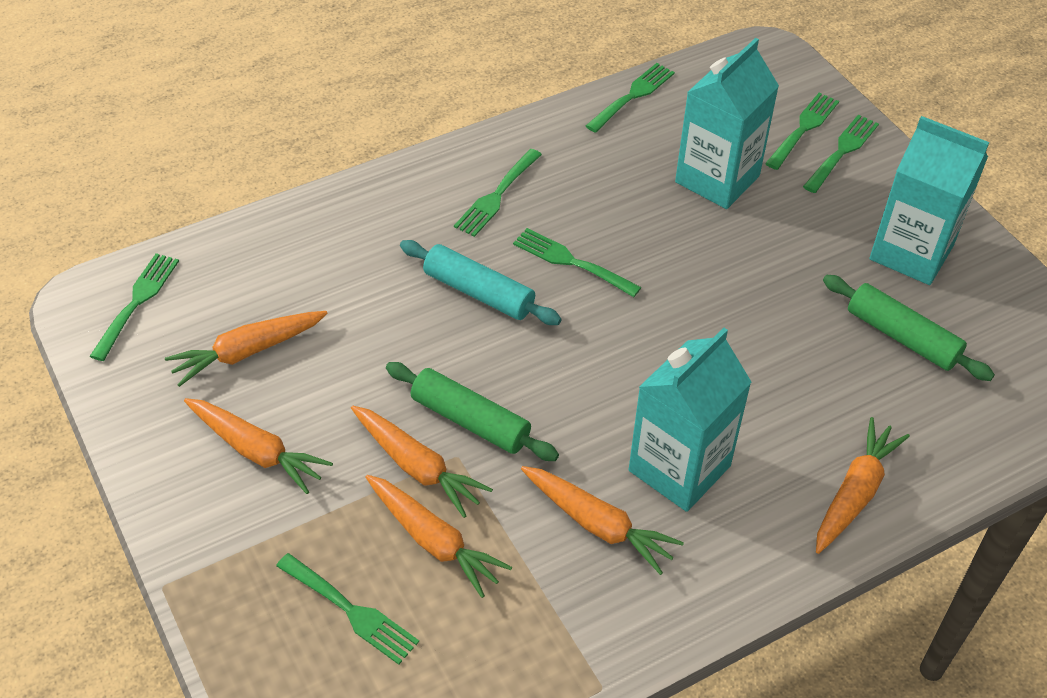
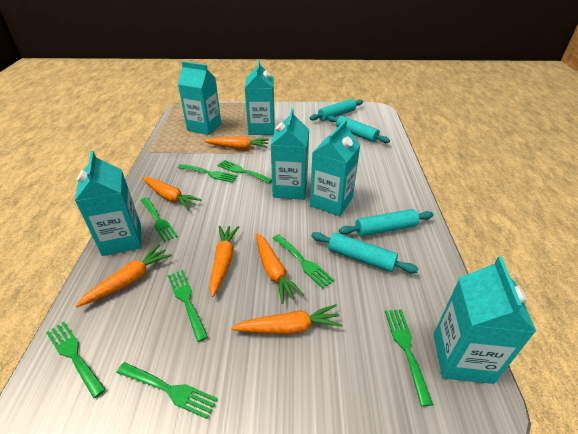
green fork: 7 -> 8
green rolling pin: 2 -> 0
turquoise carton: 3 -> 6
turquoise rolling pin: 1 -> 4

